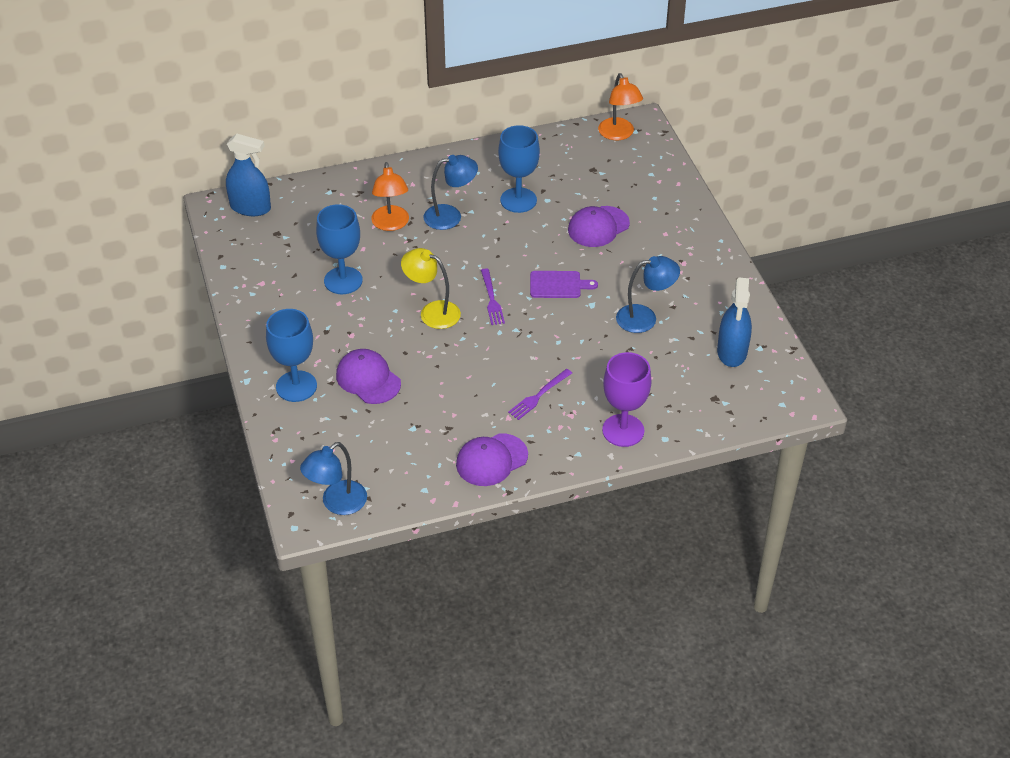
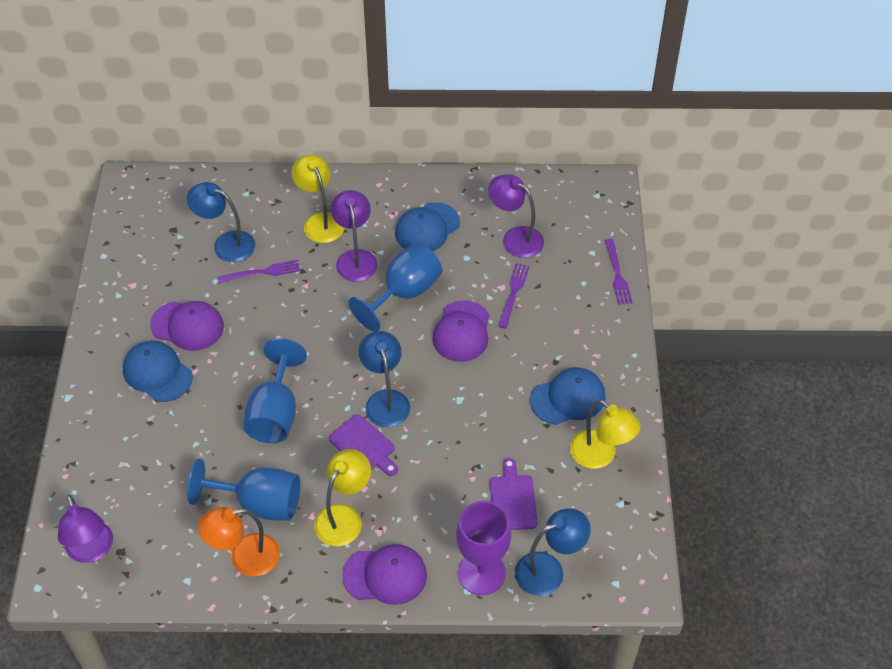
blue cap: 0 -> 3
blue spray bottle: 2 -> 0
orange lamp: 2 -> 1
purple cutting board: 1 -> 2
purple fork: 2 -> 3
purple lamp: 0 -> 3
yellow lamp: 1 -> 3

